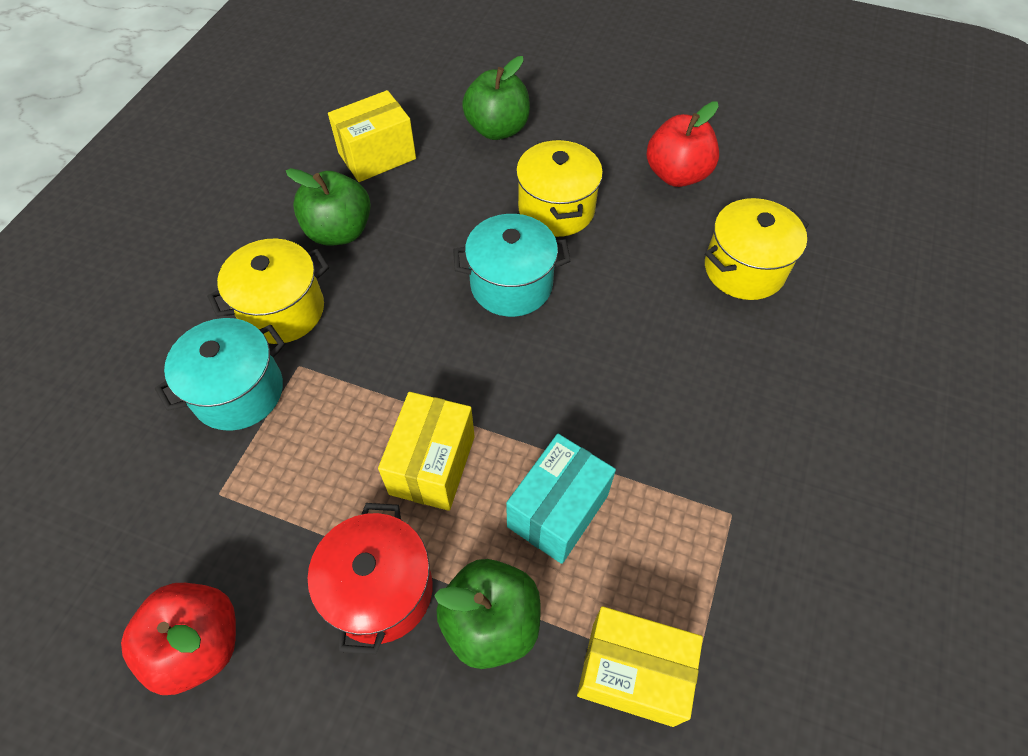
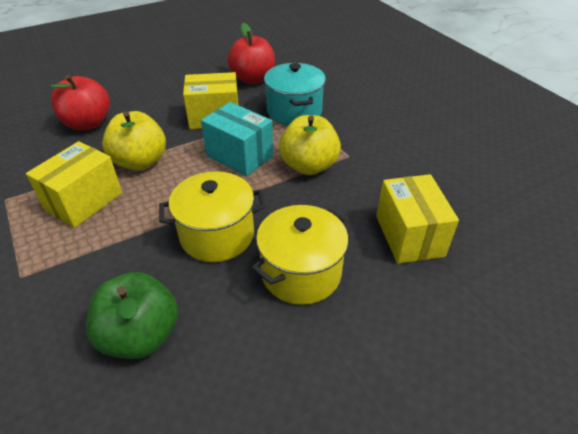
green apple: 3 -> 1
red pot: 1 -> 0
turquoise pot: 2 -> 1
yellow apple: 0 -> 2
yellow pot: 3 -> 2

